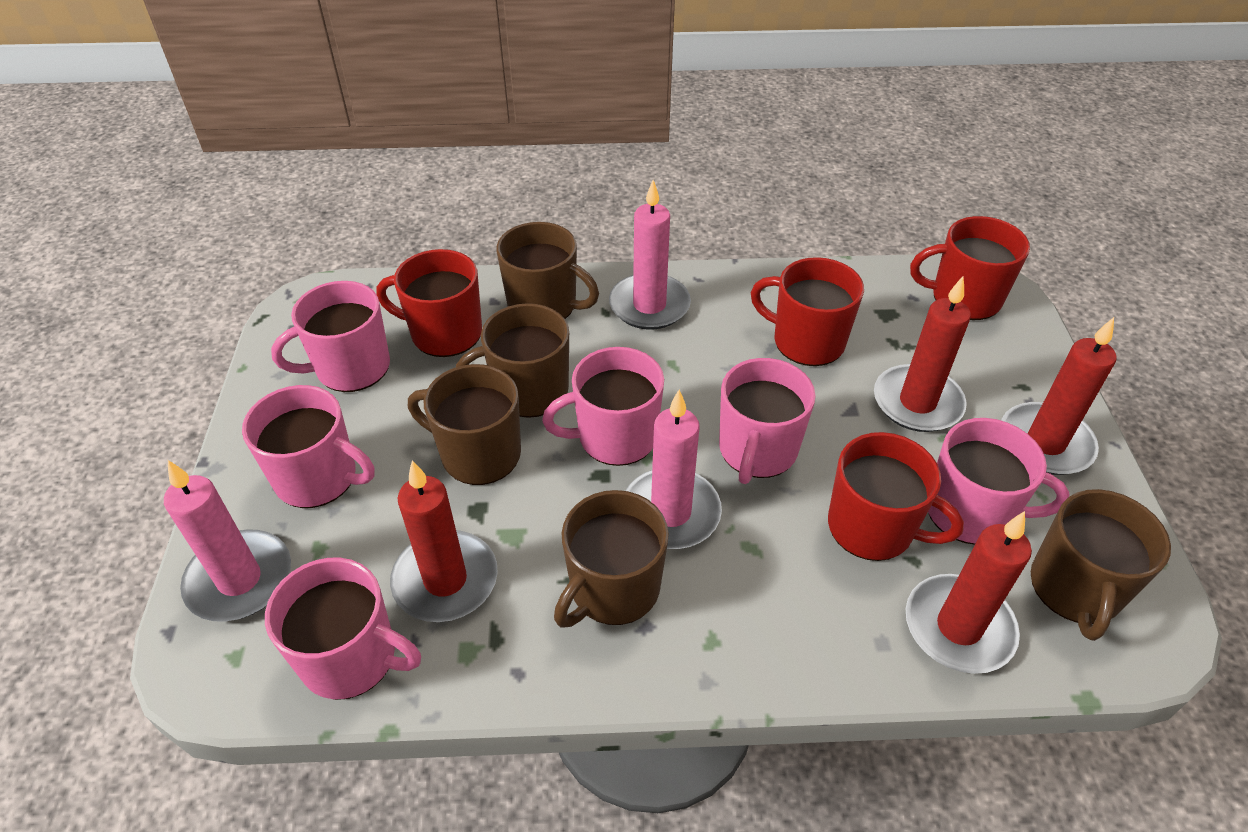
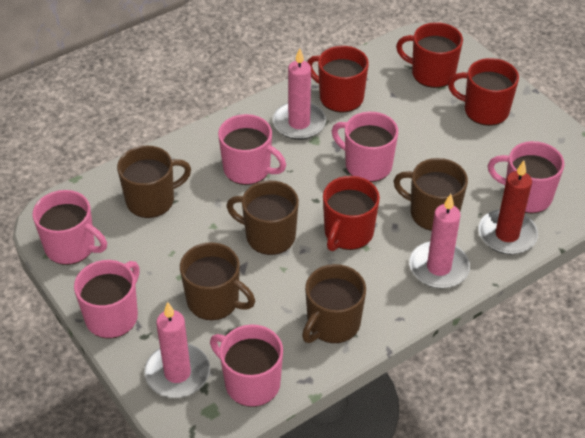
red candle: 4 -> 1

